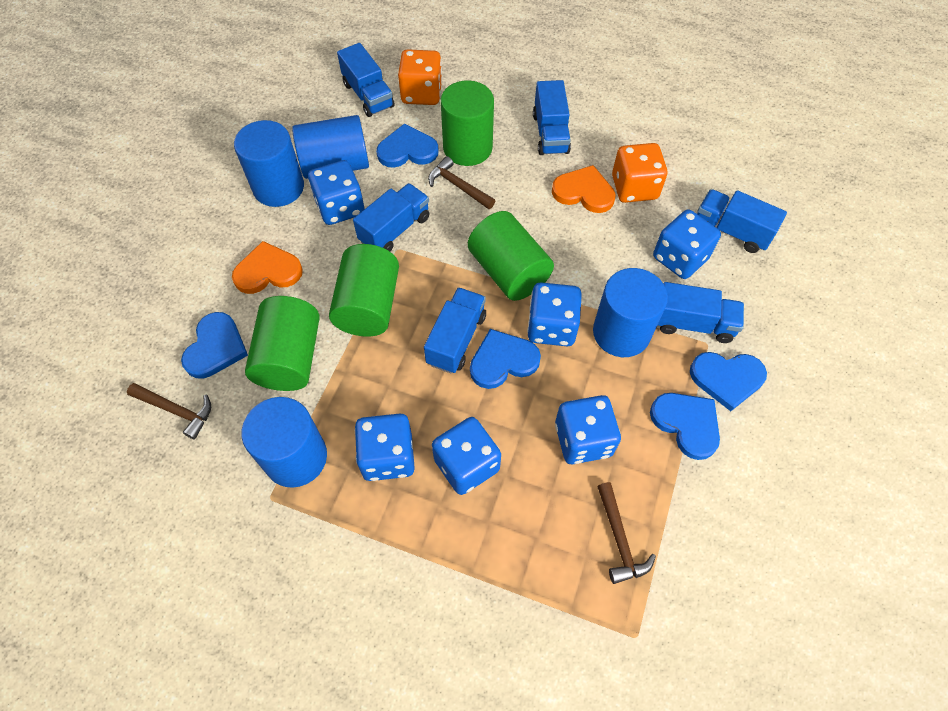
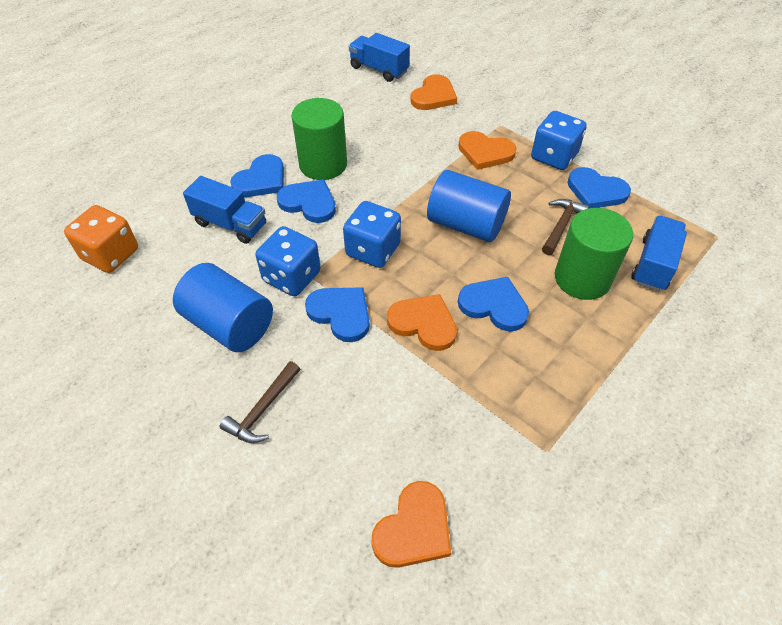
blue cylinder: 4 -> 2
blue dice: 6 -> 3
blue truck: 6 -> 3
brown hammer: 3 -> 2
green cylinder: 4 -> 2
orange dice: 2 -> 1
orange heart: 2 -> 4

